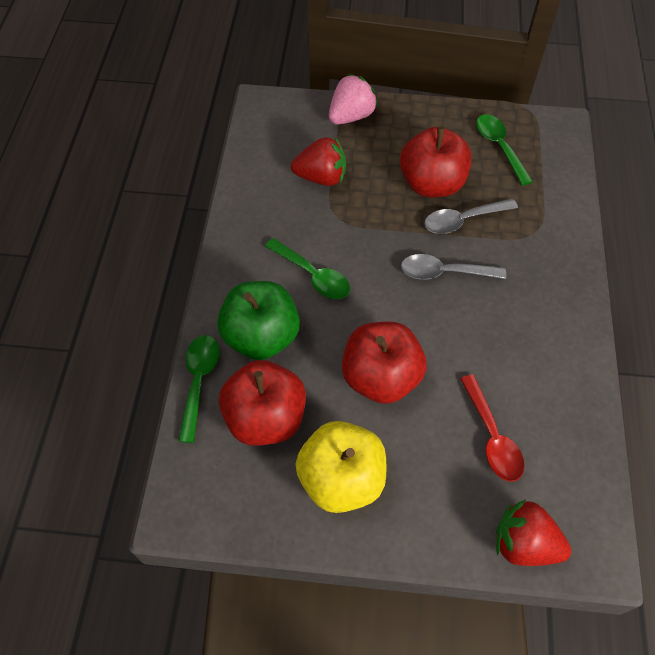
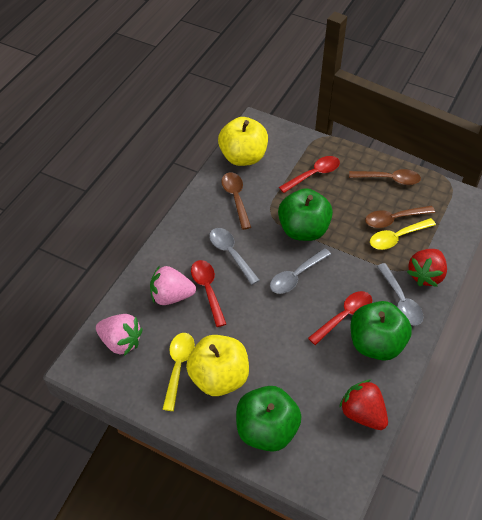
brown spoon: 0 -> 3
green apple: 1 -> 3
green spoon: 3 -> 0
grey spoon: 2 -> 3
pink strawberry: 1 -> 2
red apple: 3 -> 0
red spoon: 1 -> 3
yellow apple: 1 -> 2
yellow spoon: 0 -> 2

